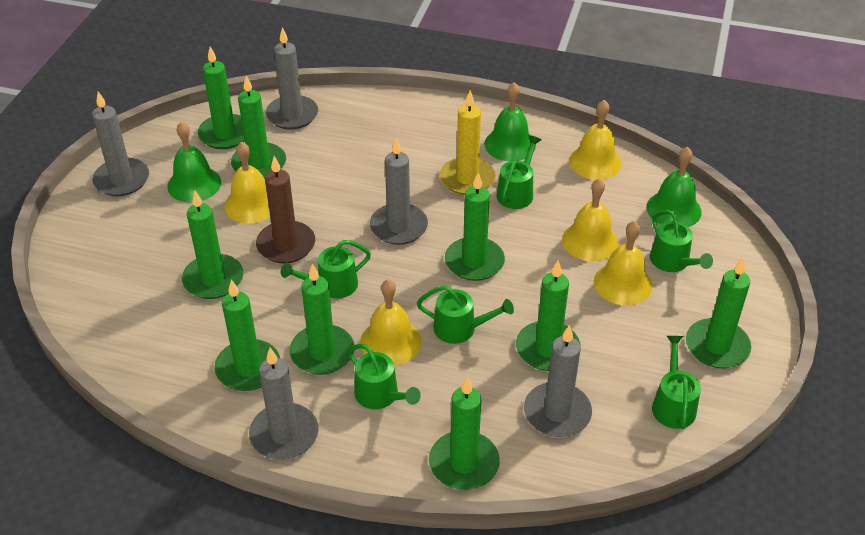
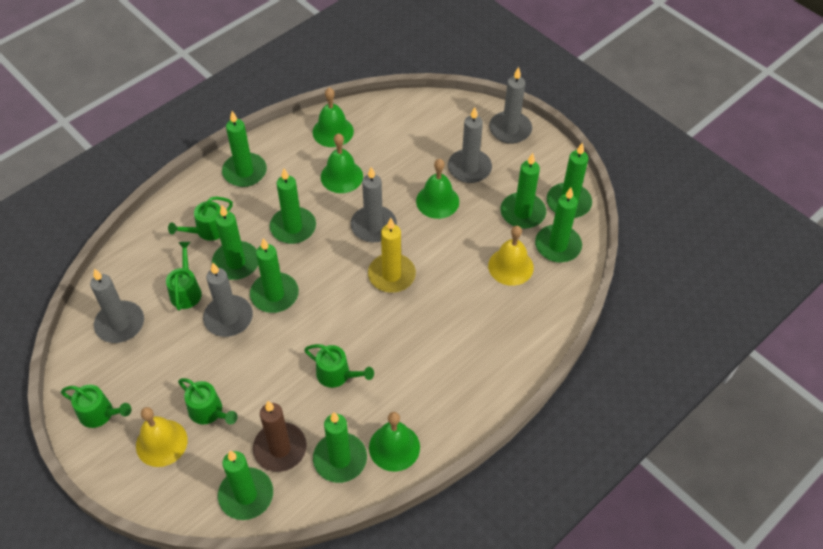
green bell: 3 -> 4
green watering can: 6 -> 5
yellow bell: 5 -> 2

